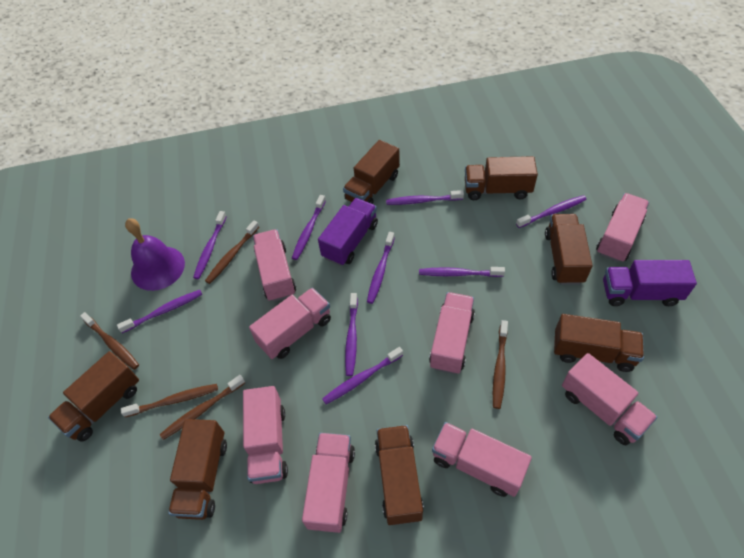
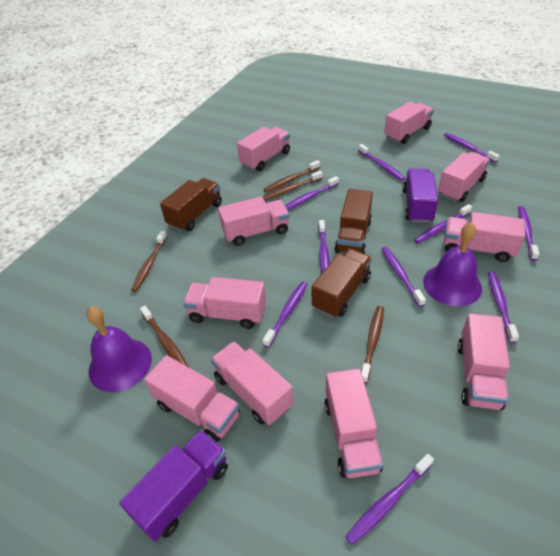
brown truck: 7 -> 3
pink truck: 8 -> 10
purple bell: 1 -> 2
purple toothbrush: 9 -> 10

